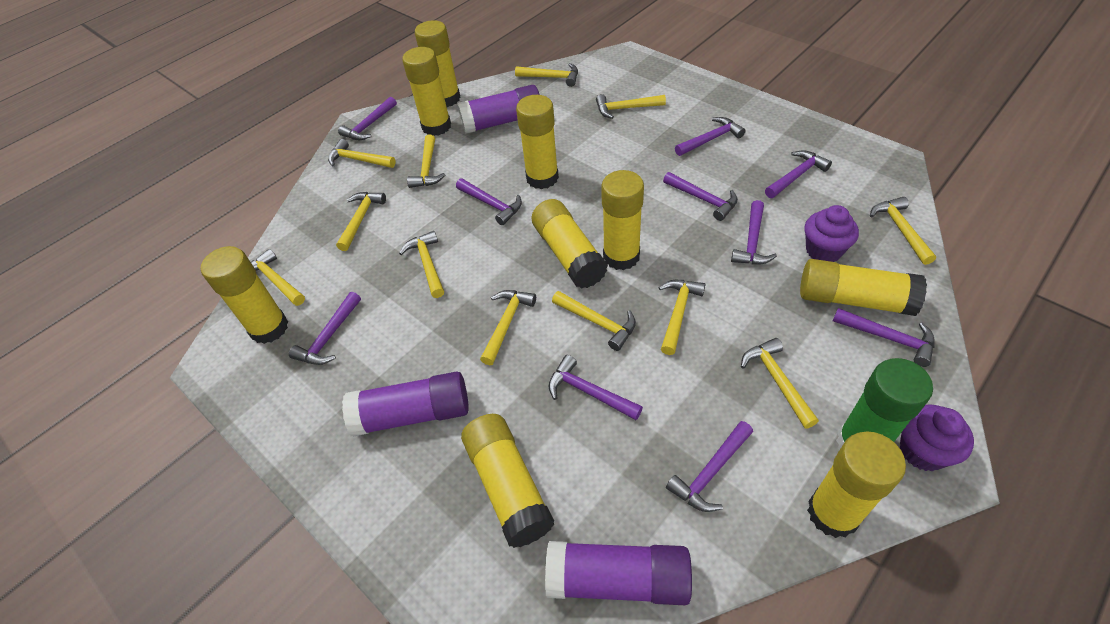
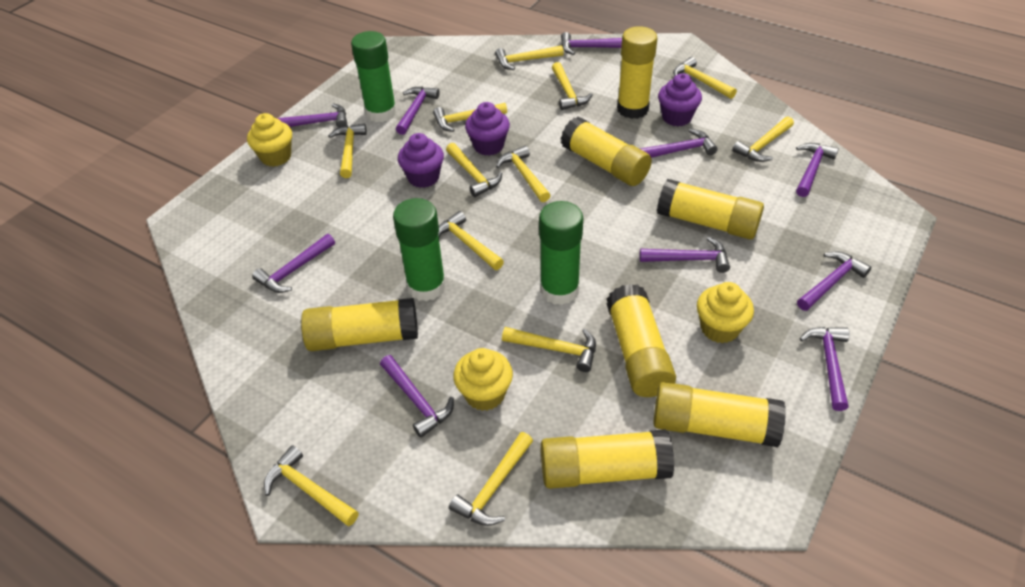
green glue stick: 1 -> 3
purple cupcake: 2 -> 3
purple glue stick: 3 -> 0
yellow cupcake: 0 -> 3
yellow glue stick: 9 -> 7

